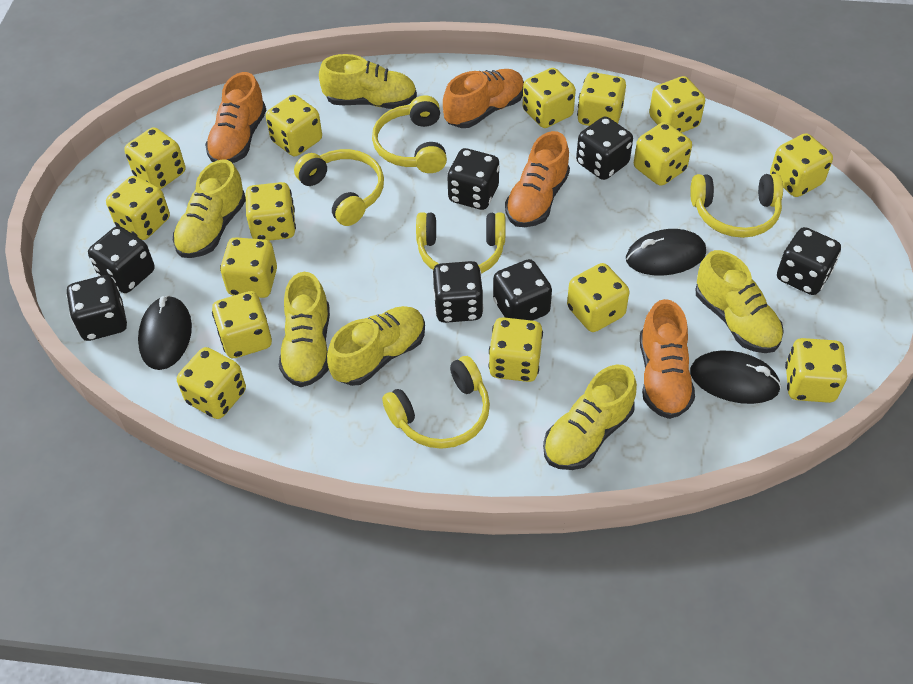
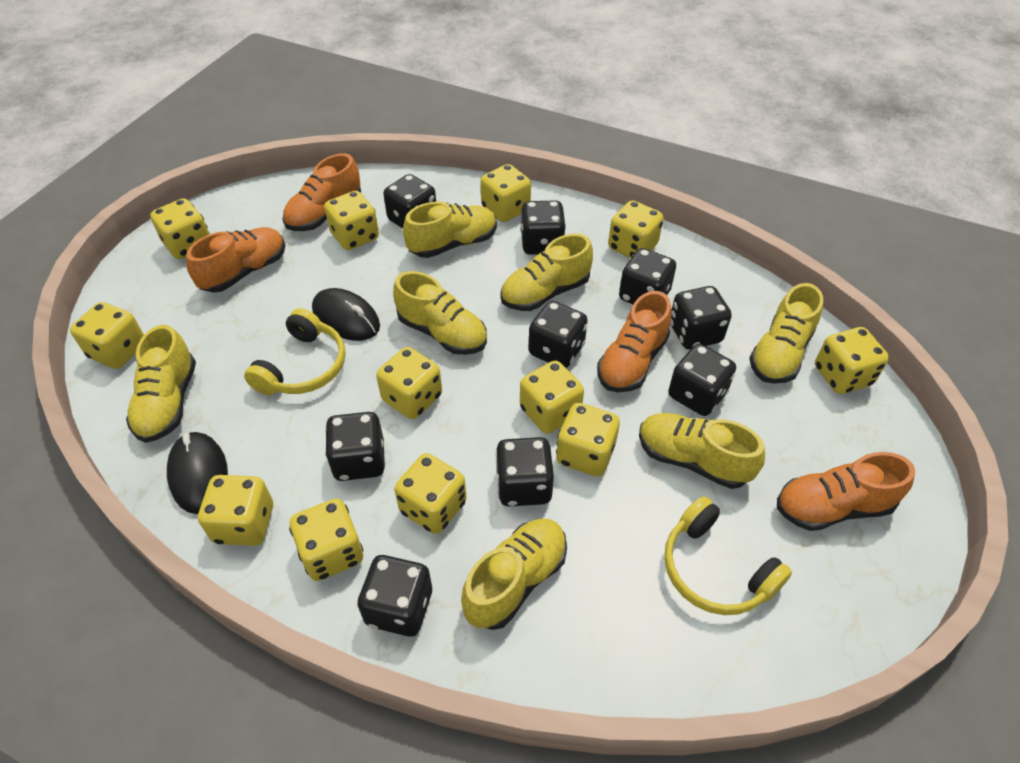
black dice: 7 -> 9
black mouse: 3 -> 2
yellow dice: 15 -> 12
yellow headphones: 5 -> 2
yellow shoe: 6 -> 7

